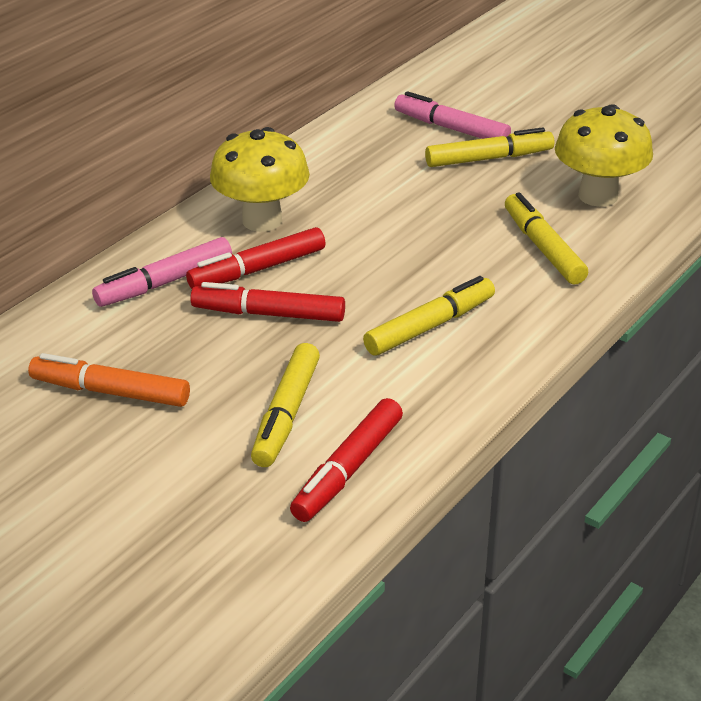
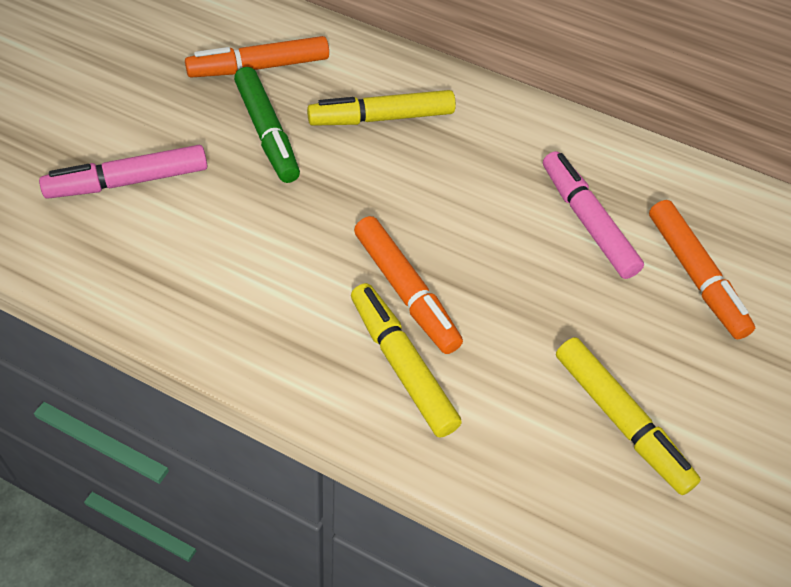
green marker: 0 -> 1
orange marker: 1 -> 3
red marker: 3 -> 0
yellow marker: 4 -> 3
yellow mushroom: 2 -> 0

